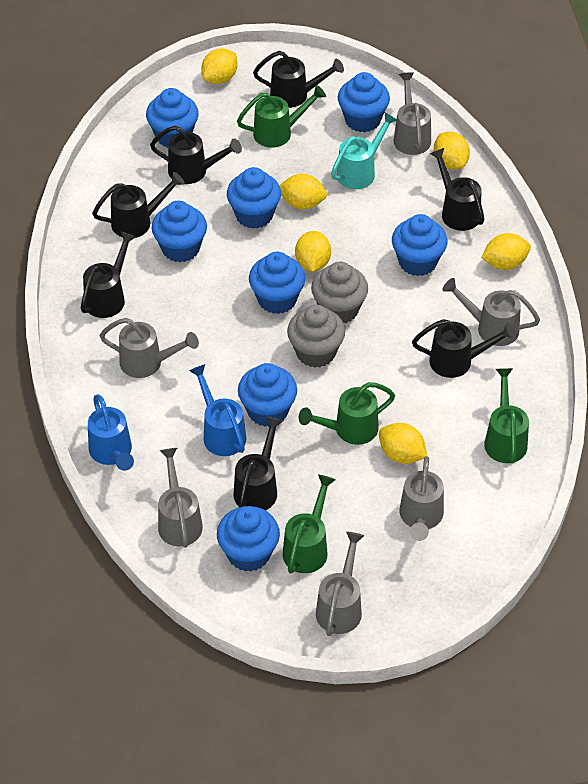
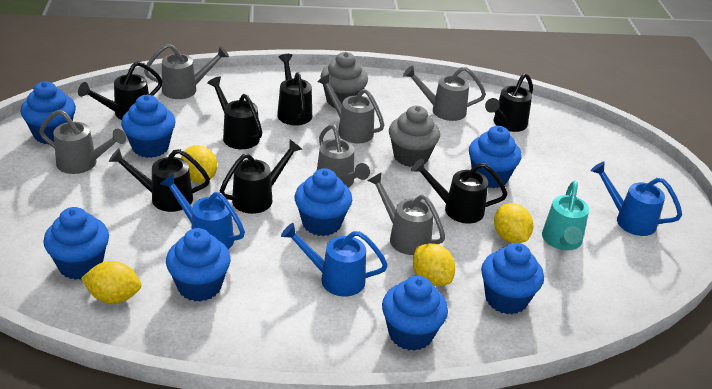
blue watering can: 2 -> 3
green watering can: 4 -> 0
yellow lemon: 6 -> 4

